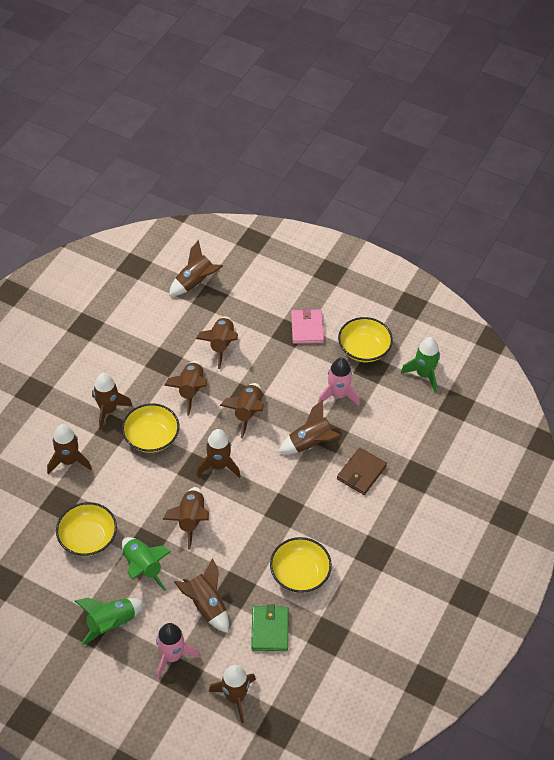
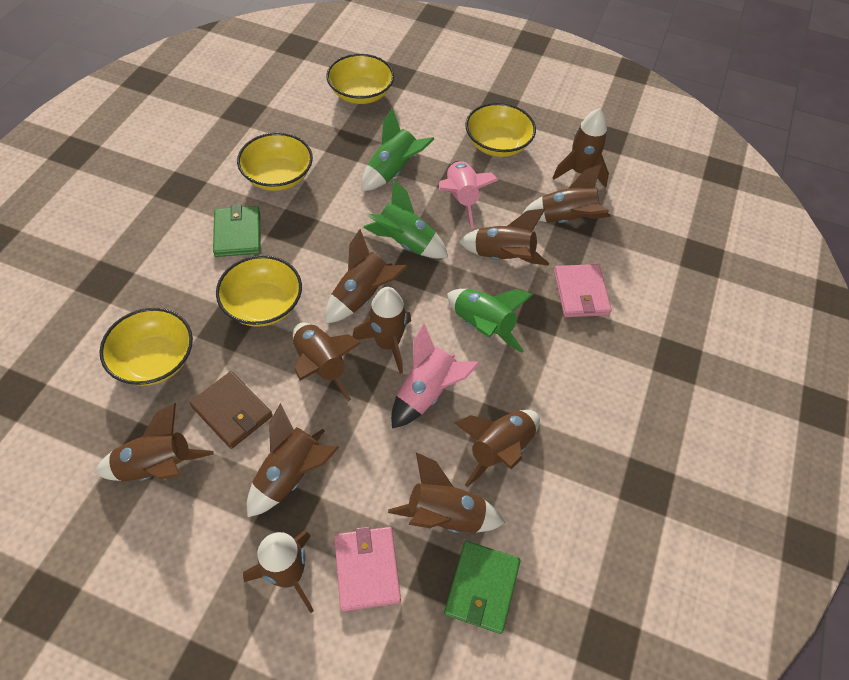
green wallet: 1 -> 2
pink wallet: 1 -> 2
yellow bowl: 4 -> 5

